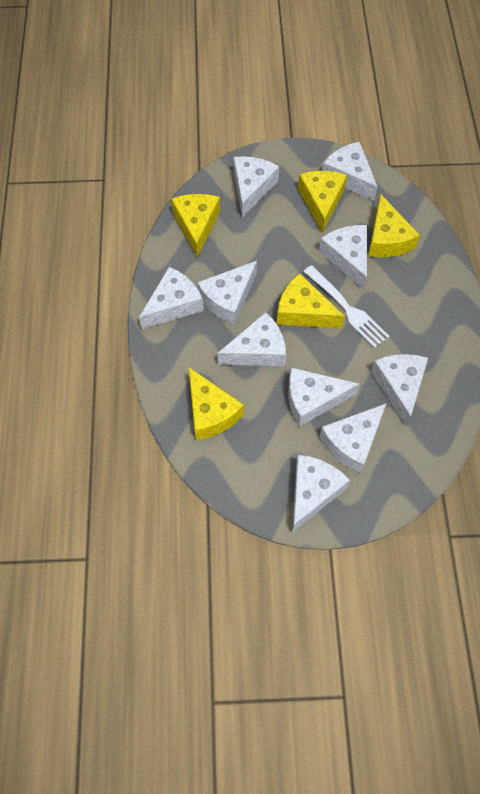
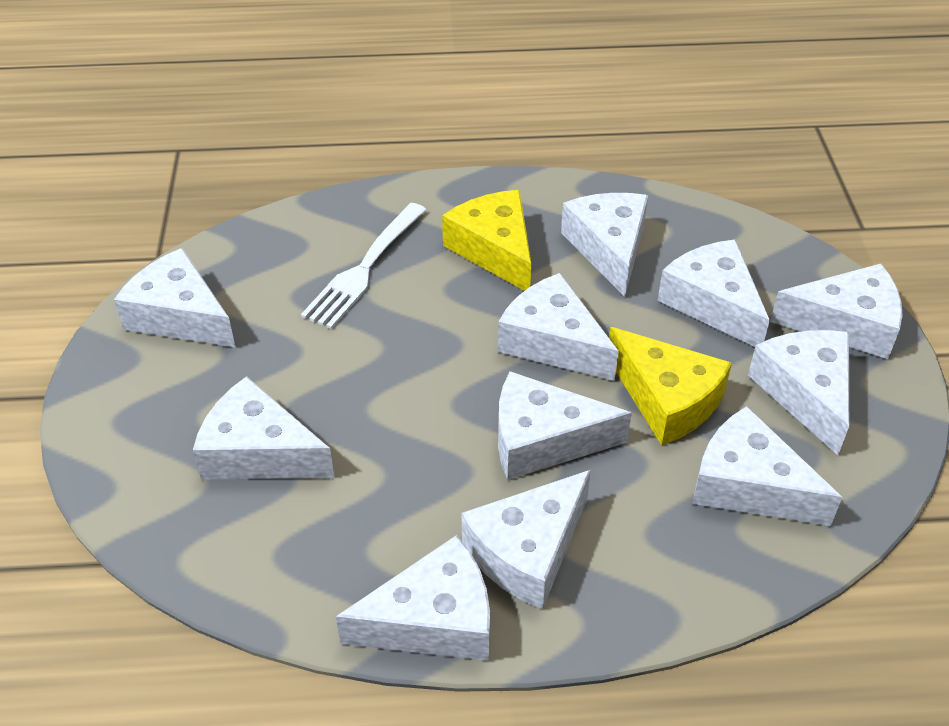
white cheese: 10 -> 11
yellow cheese: 5 -> 2

